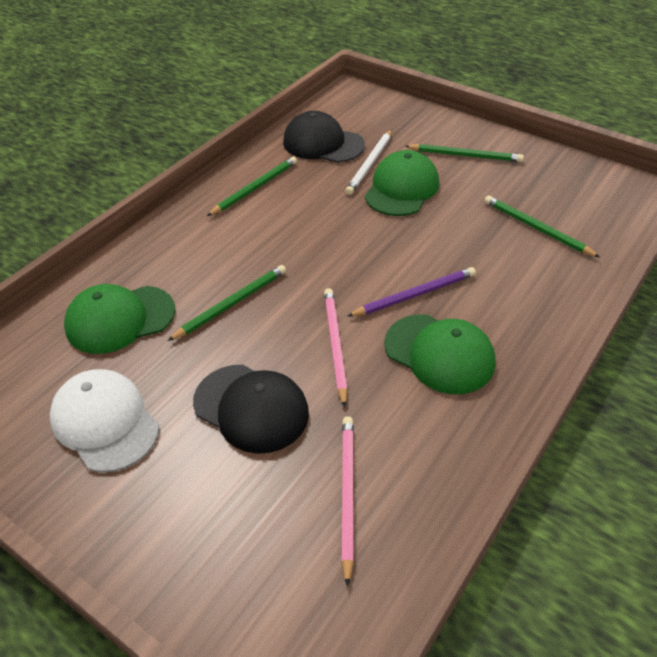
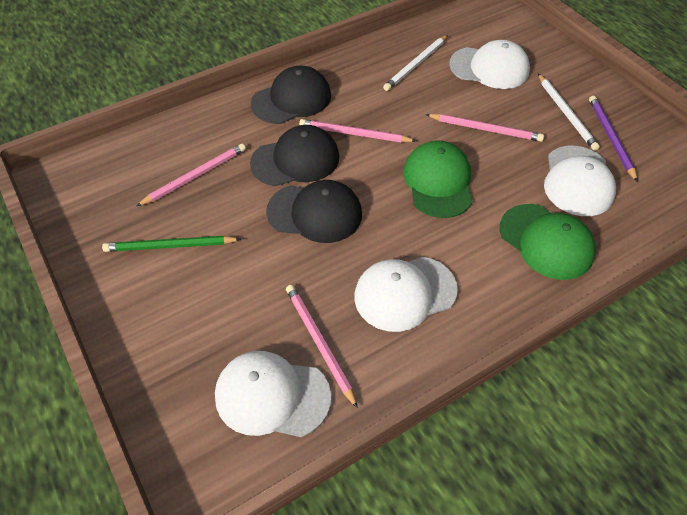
black cap: 2 -> 3
green cap: 3 -> 2
green pencil: 4 -> 1
pink pencil: 2 -> 4
white cap: 1 -> 4
white pencil: 1 -> 2

